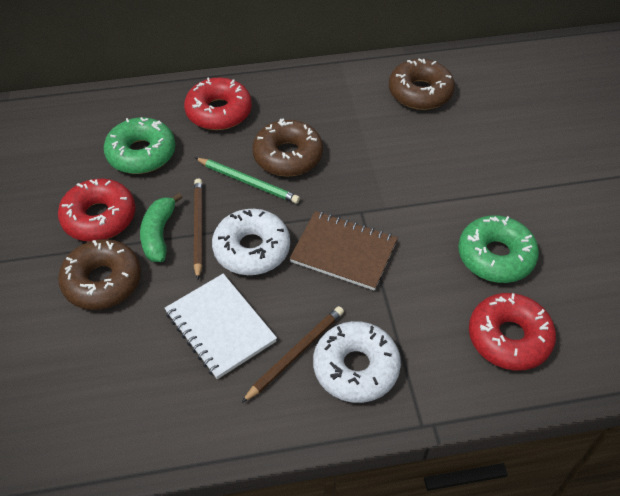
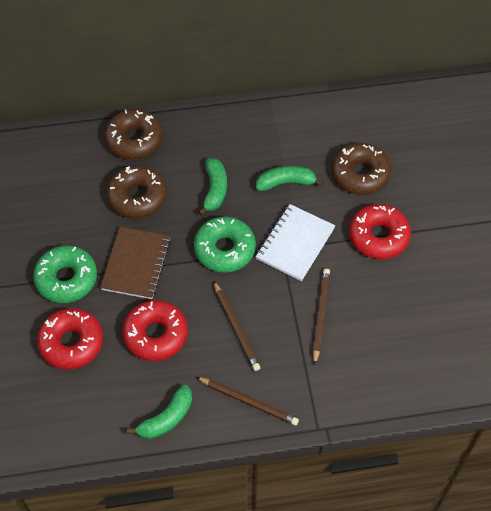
brown pencil: 2 -> 3
green banana: 1 -> 3
green pencil: 1 -> 0
white donut: 2 -> 0

